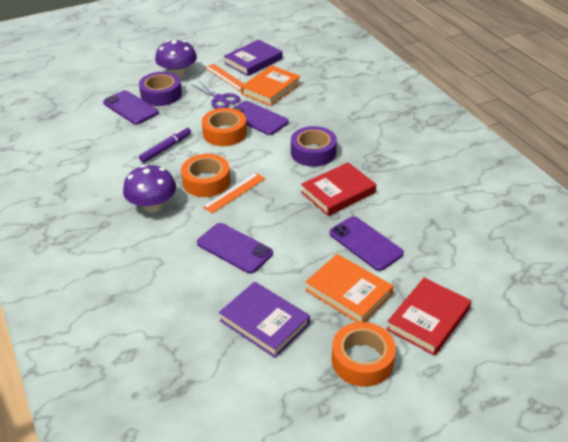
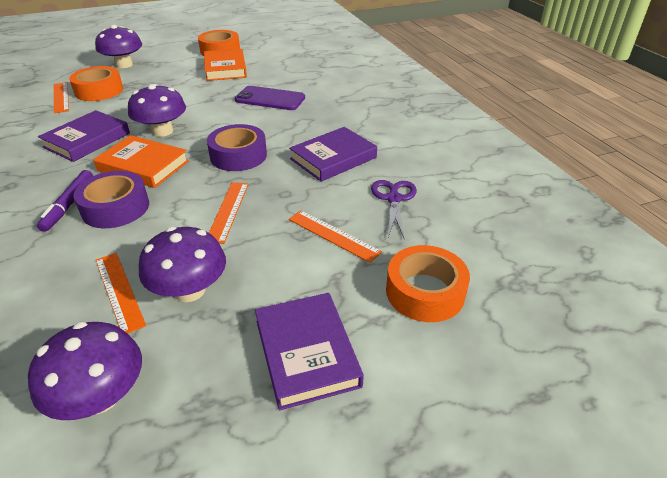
orange ruler: 2 -> 4
purple book: 2 -> 3
purple mushroom: 2 -> 4
purple phone: 4 -> 1
red book: 2 -> 0

